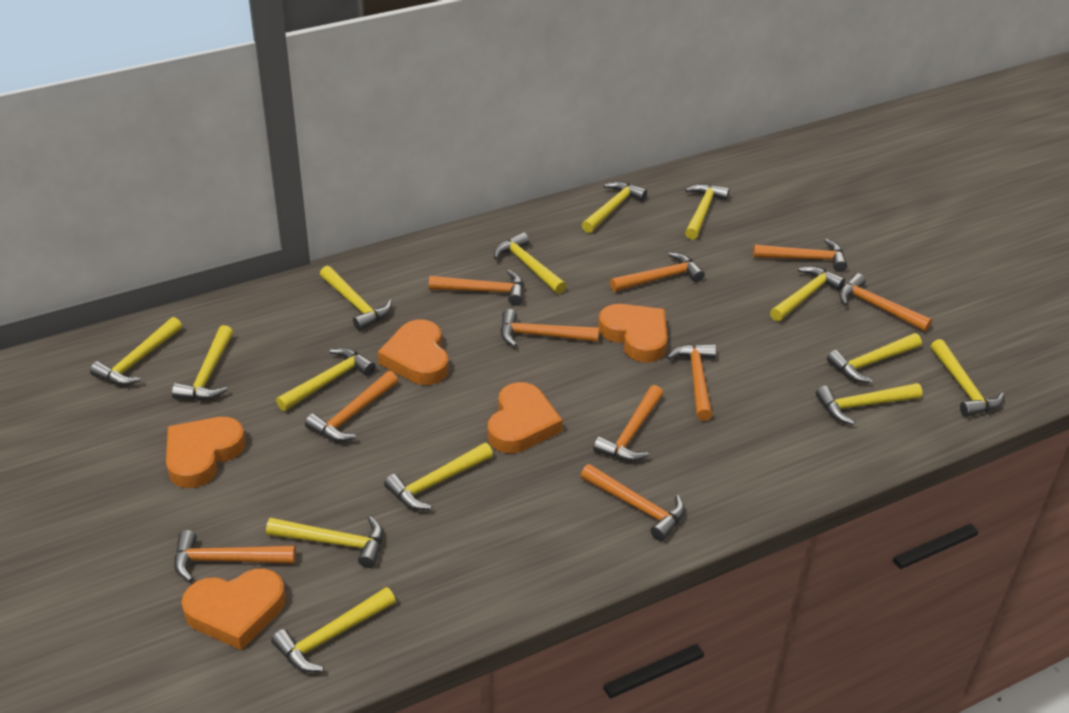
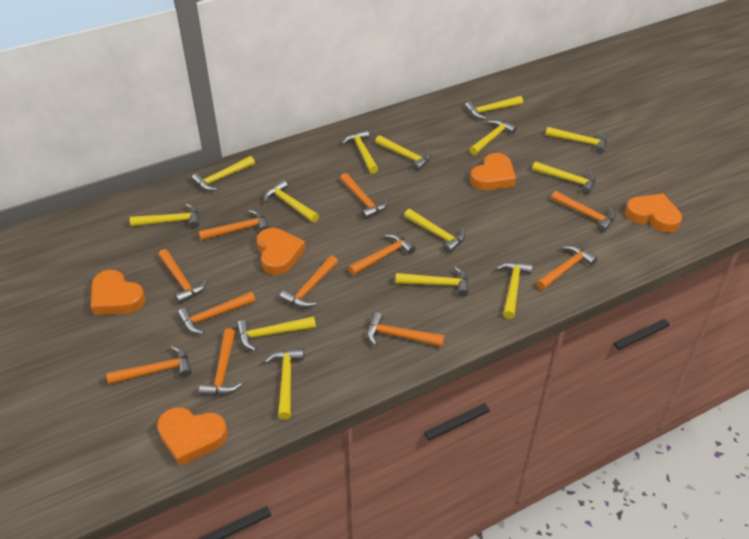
orange hammer: 10 -> 11

